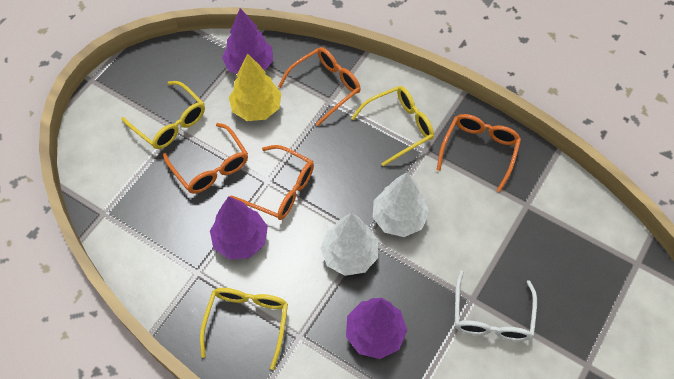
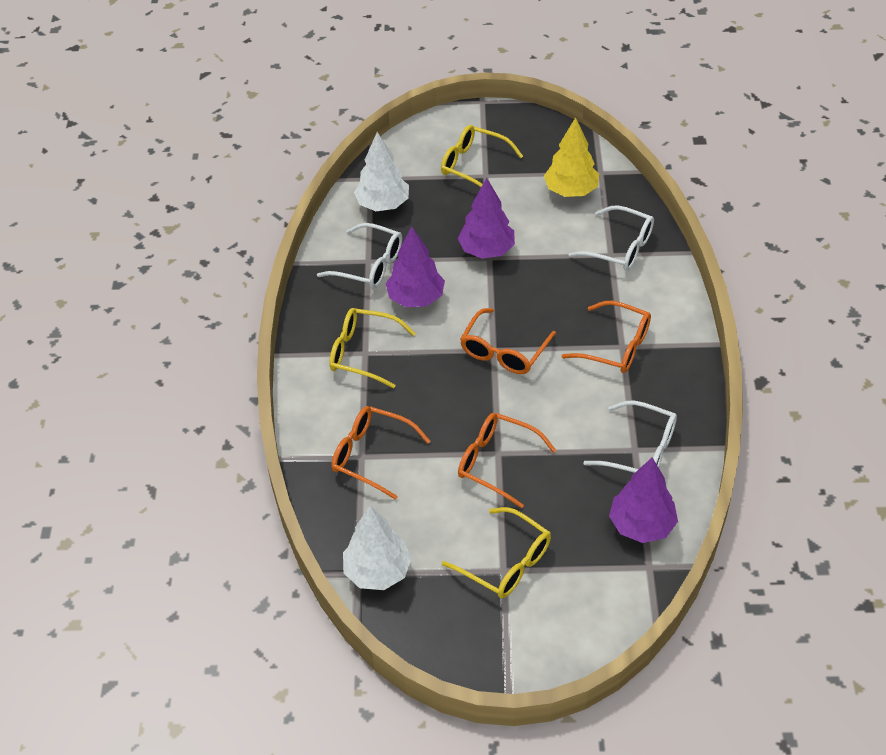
white glasses: 1 -> 3

